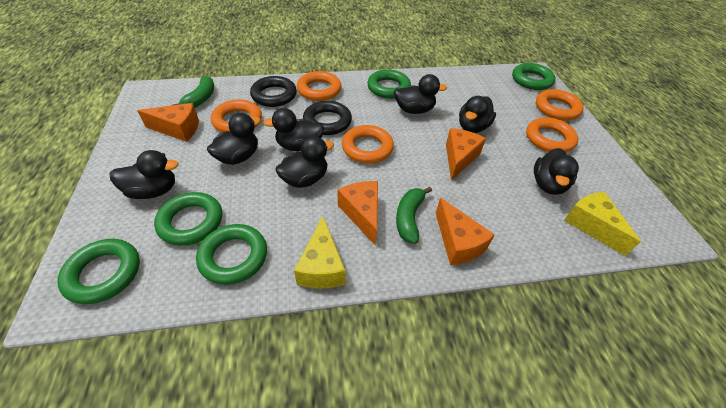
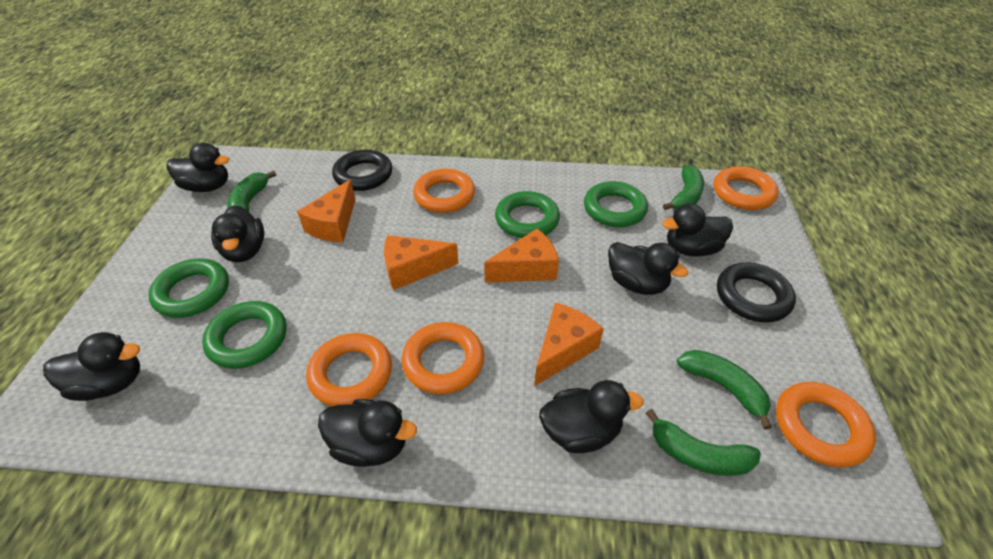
green banana: 2 -> 4
green ring: 5 -> 4
yellow cheese: 2 -> 0

